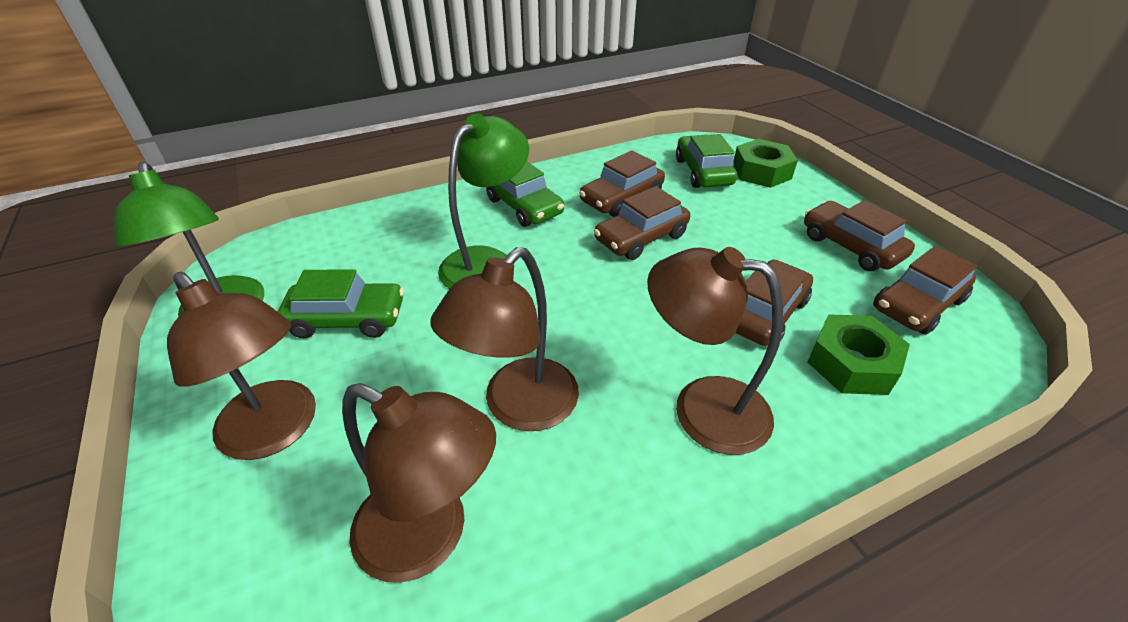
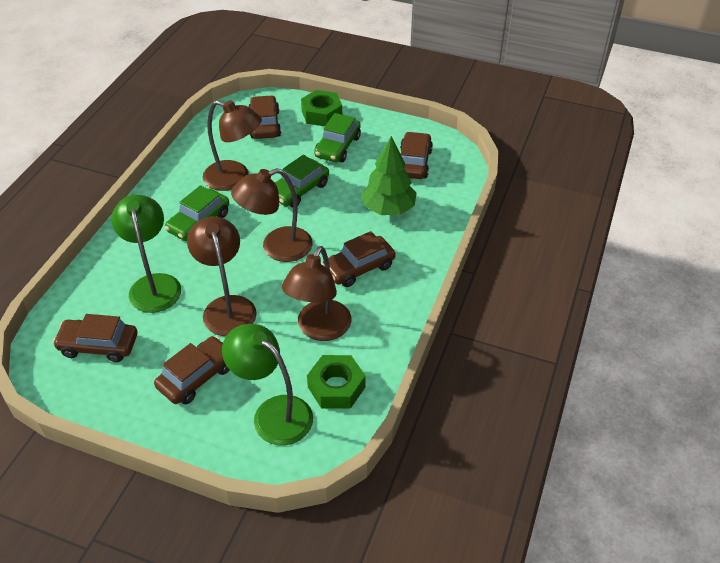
green tree: 0 -> 1

